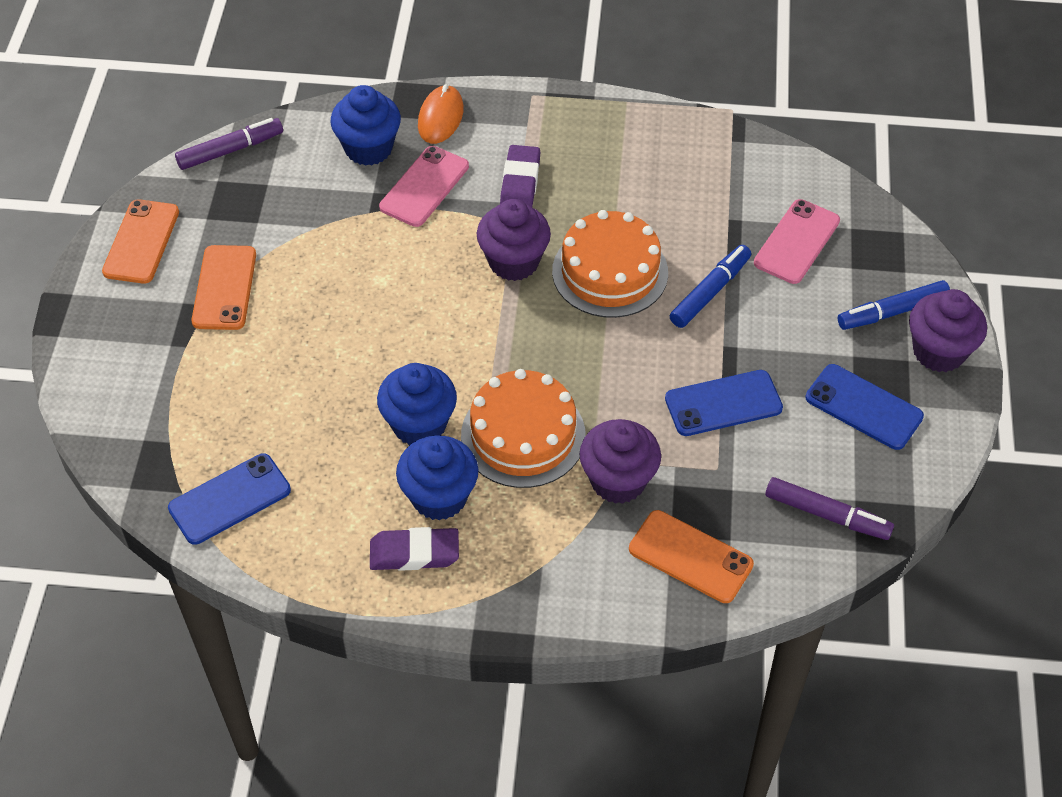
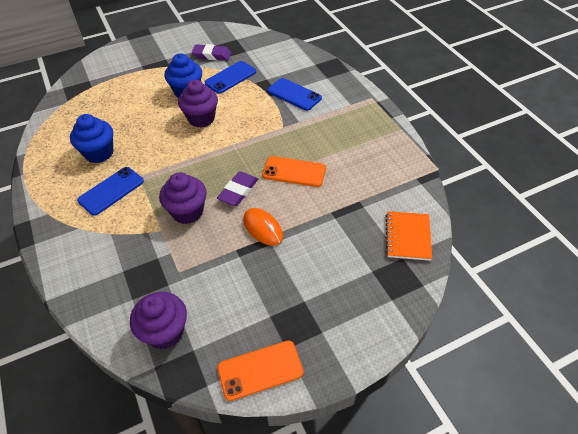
blue cupcake: 3 -> 2
blue marker: 2 -> 0
orange cake: 2 -> 0
orange notebook: 0 -> 1
orange phone: 3 -> 2
pink phone: 2 -> 0
purple marker: 2 -> 0

